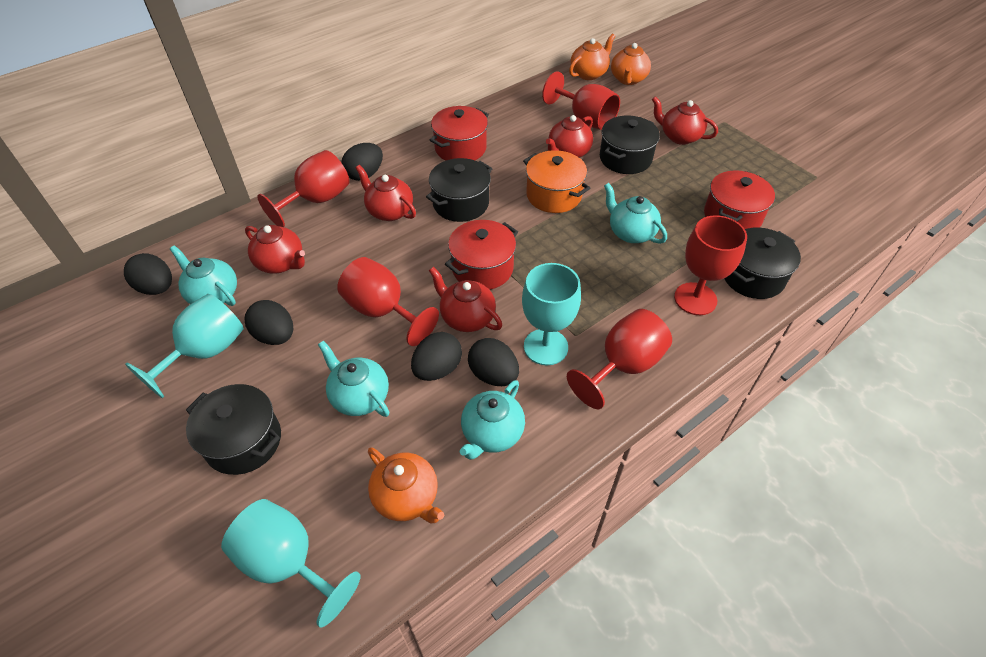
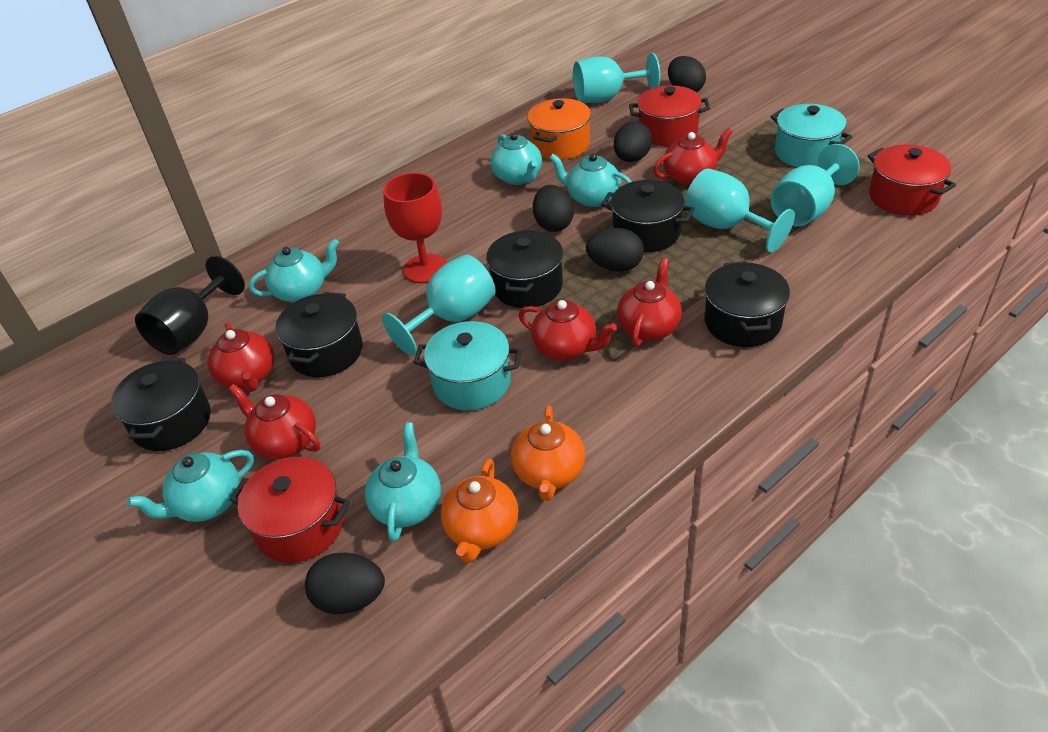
black goblet: 0 -> 1
black pot: 4 -> 5
orange teapot: 3 -> 2
red goblet: 5 -> 1
turquoise goblet: 3 -> 4
turquoise pot: 0 -> 2
turquoise teapot: 4 -> 5

